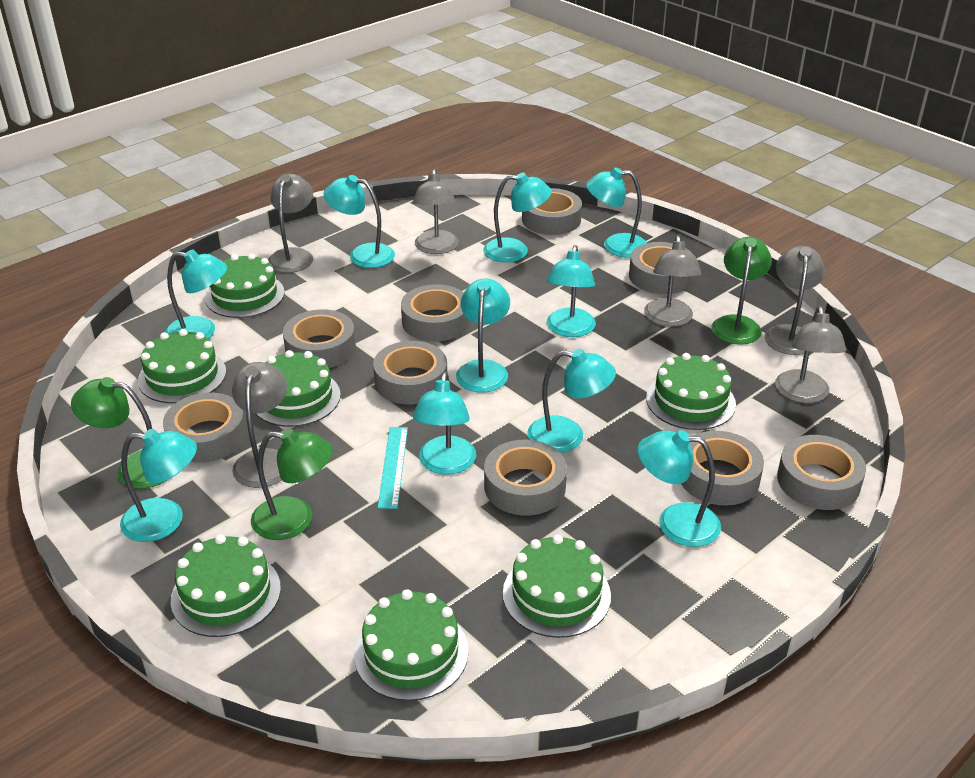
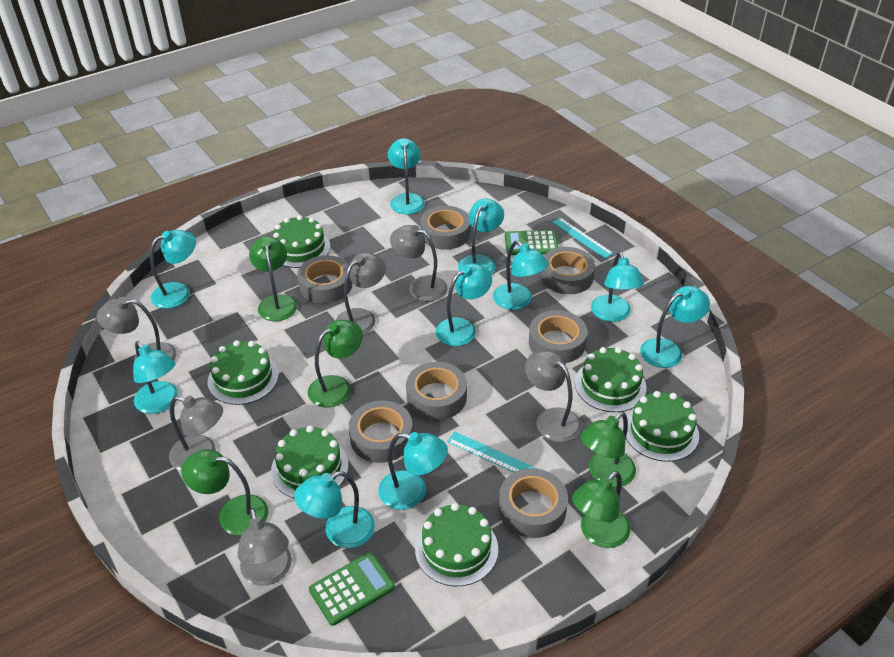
green cake: 7 -> 6
green calculator: 0 -> 2
green lamp: 3 -> 5
grey tape: 9 -> 7
turquoise ruler: 1 -> 2

